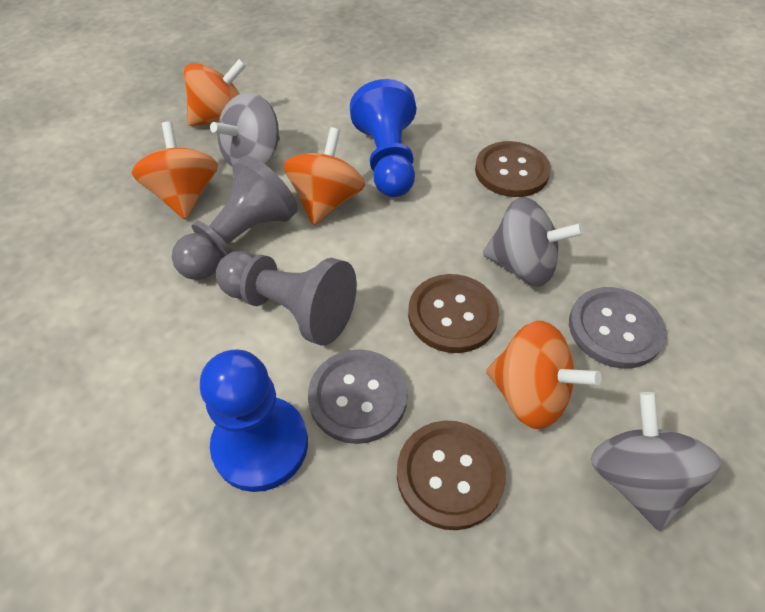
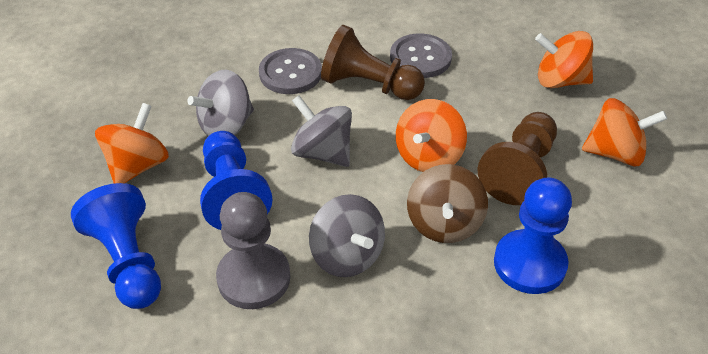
blue pawn: 2 -> 3
brown button: 3 -> 0
brown pawn: 0 -> 2
brown spinning top: 0 -> 1
grey pawn: 2 -> 1

